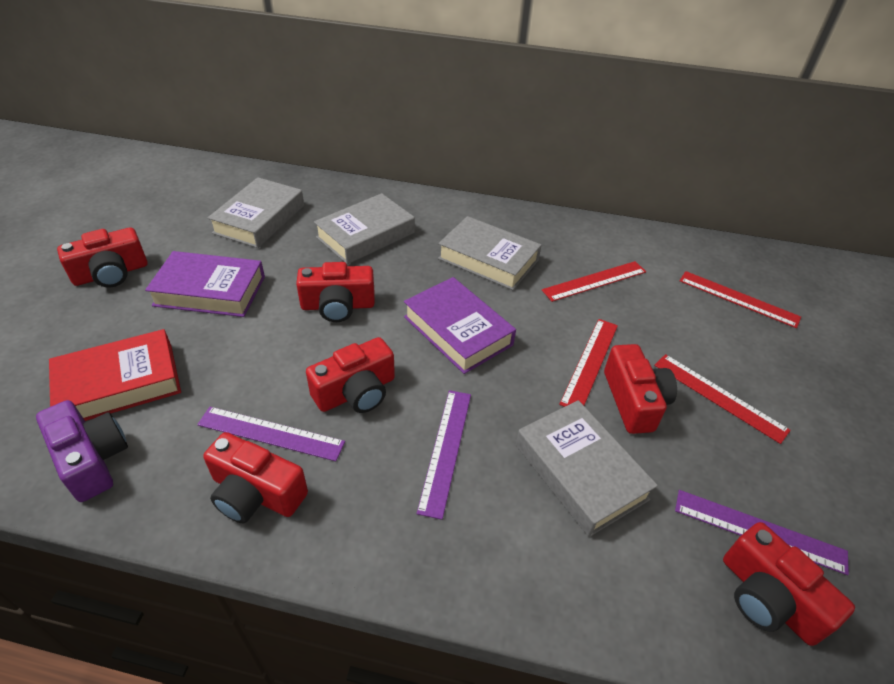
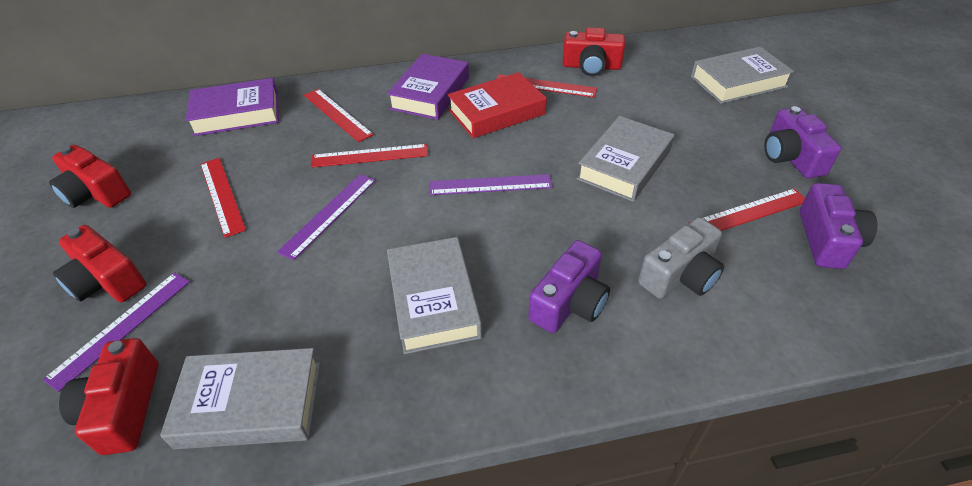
grey camera: 0 -> 1
purple camera: 1 -> 3
red camera: 6 -> 4
red ruler: 4 -> 5

